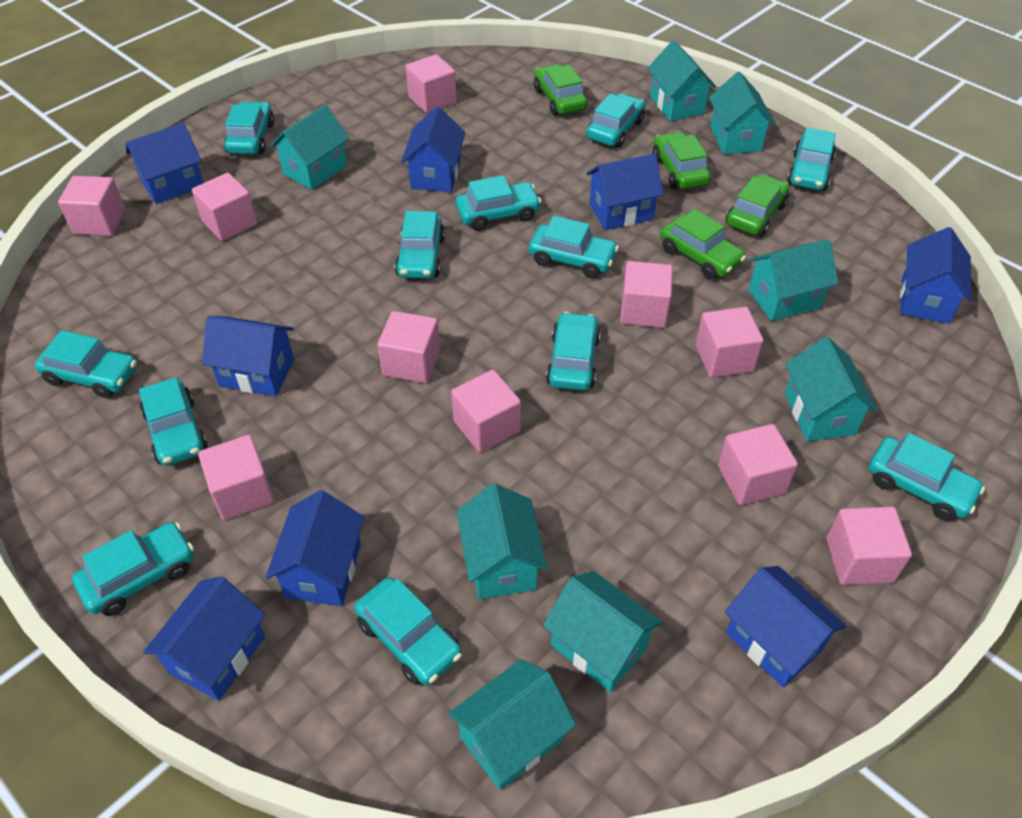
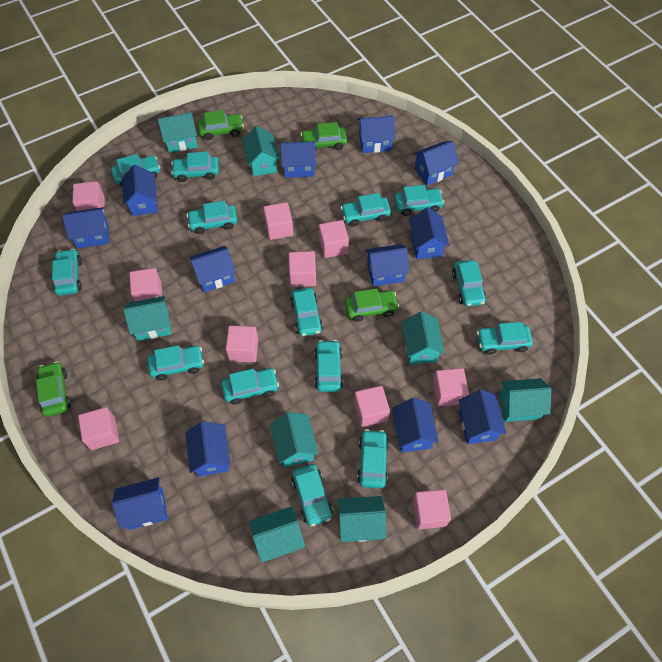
blue house: 8 -> 12
turquoise car: 12 -> 14

